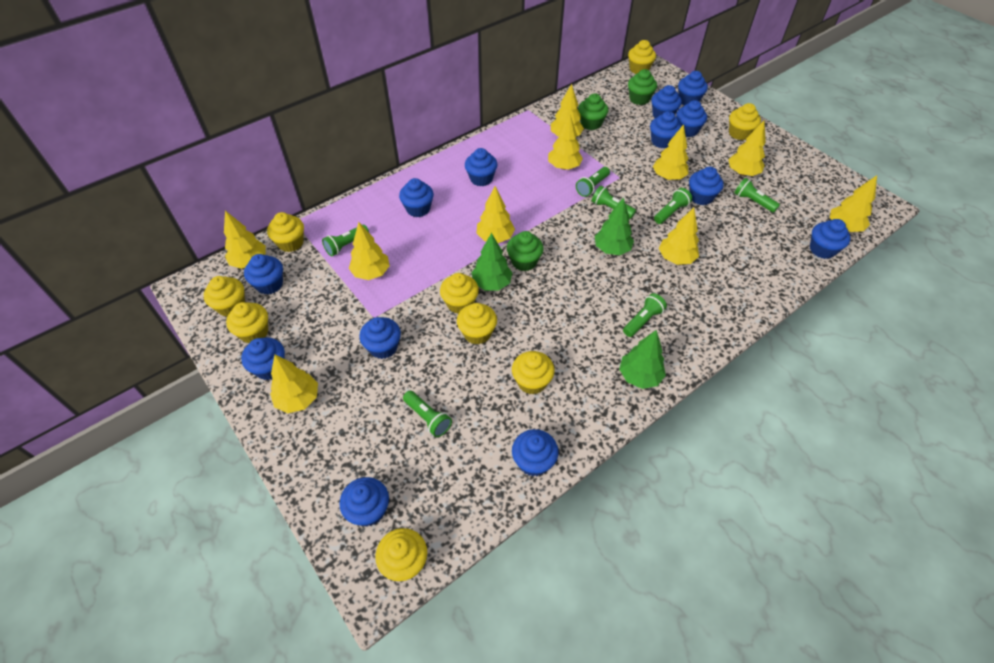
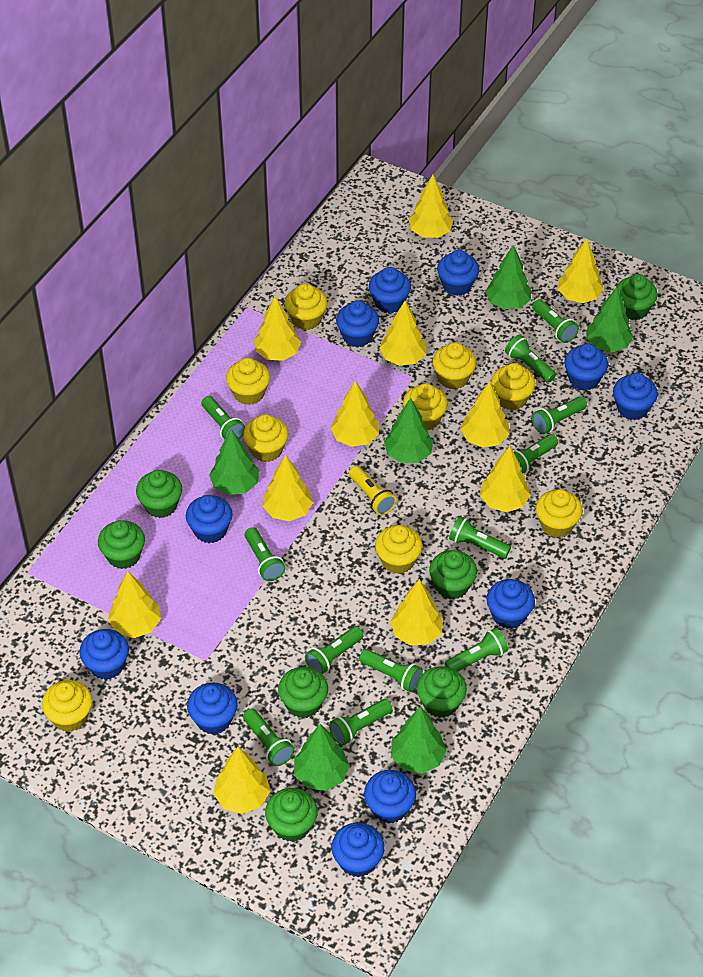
blue cupcake: 13 -> 11
green cupcake: 3 -> 7
green flashlight: 7 -> 12
green tree: 3 -> 6
yellow flashlight: 0 -> 1
yellow tree: 10 -> 11

